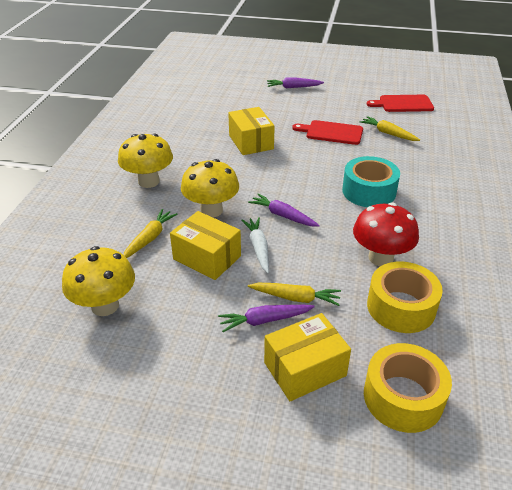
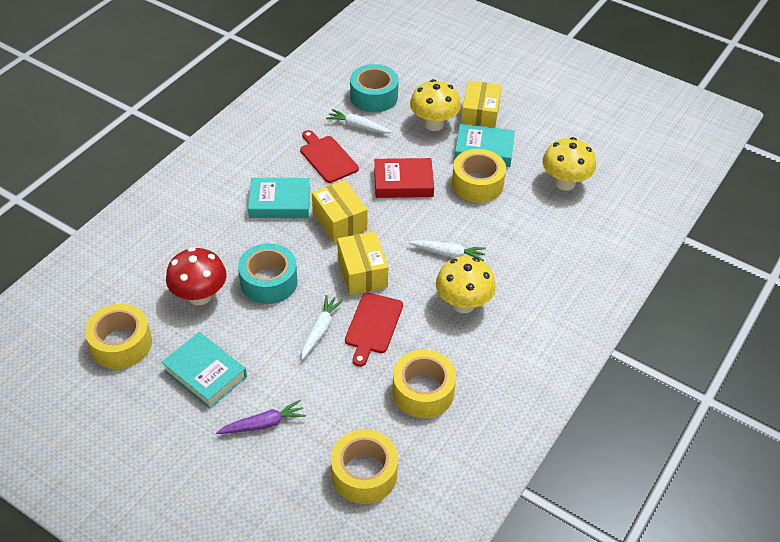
purple carrot: 3 -> 1
red book: 0 -> 1
turquoise book: 0 -> 3
turquoise tape: 1 -> 2
white carrot: 1 -> 3
yellow carrot: 3 -> 0
yellow tape: 2 -> 4

